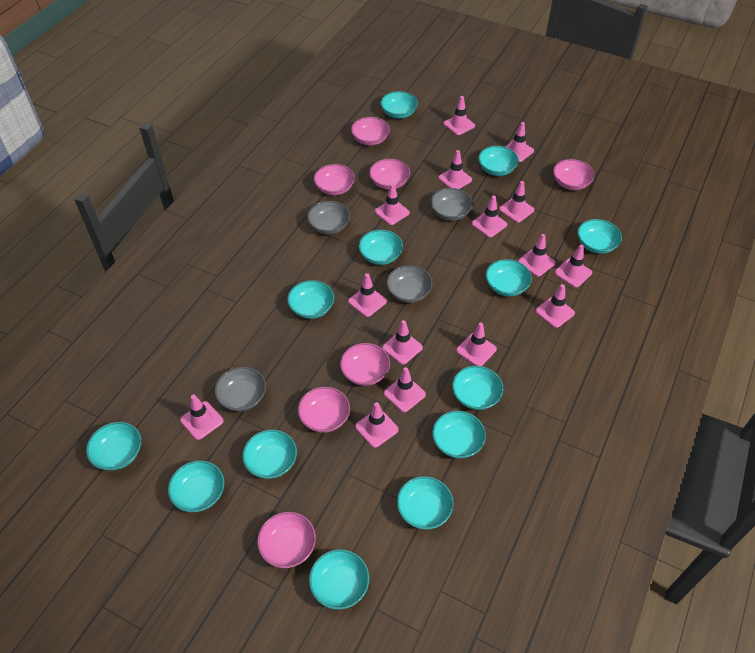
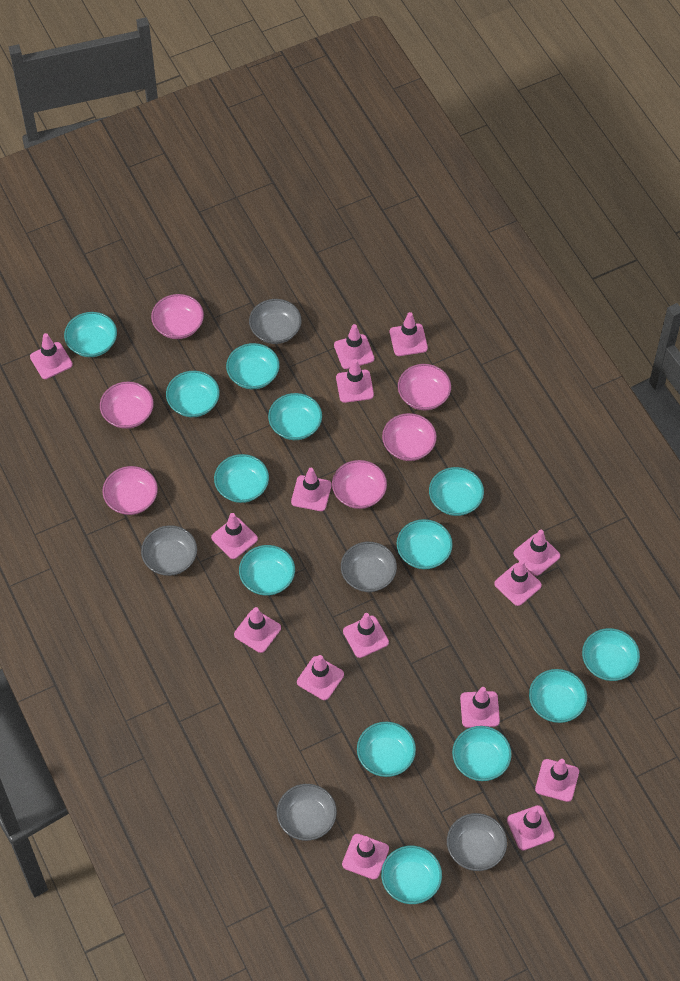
grey bowl: 4 -> 5
pink bowl: 7 -> 6

